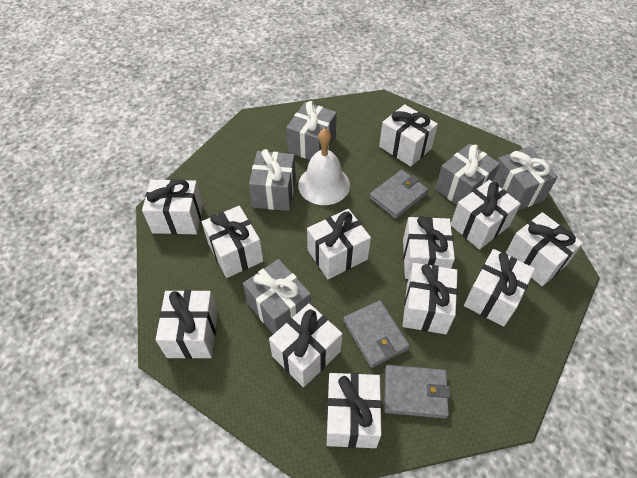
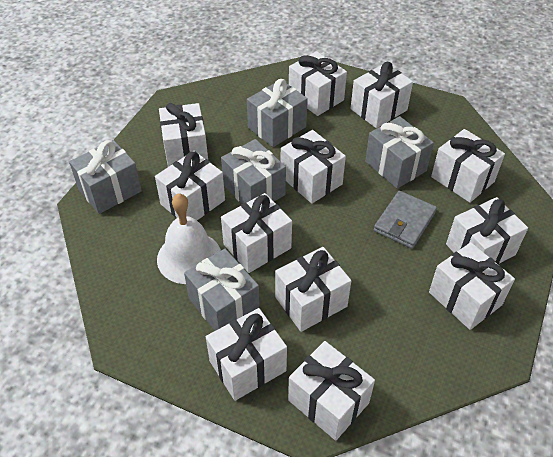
grey wallet: 3 -> 1

